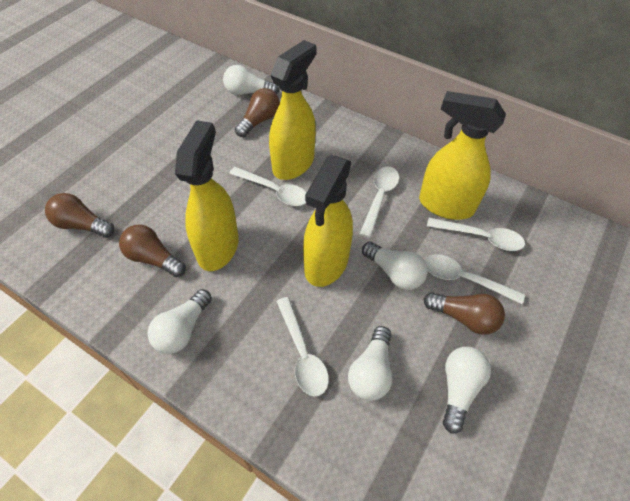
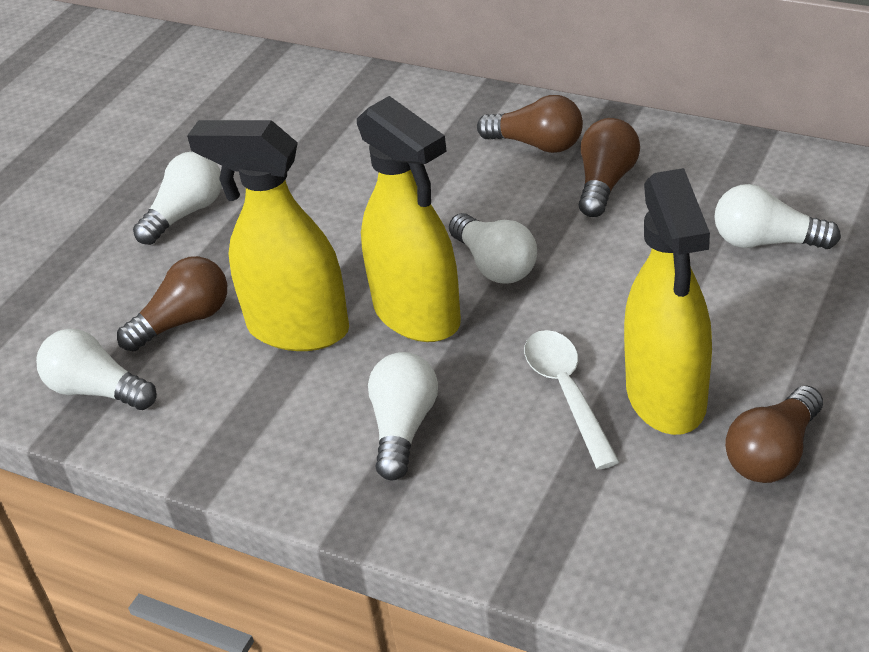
white spoon: 5 -> 1
yellow spray bottle: 4 -> 3

